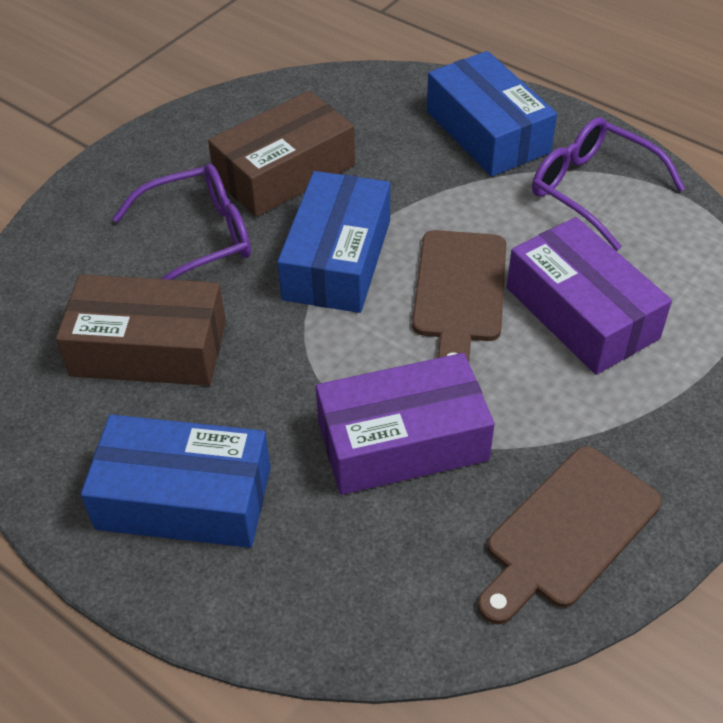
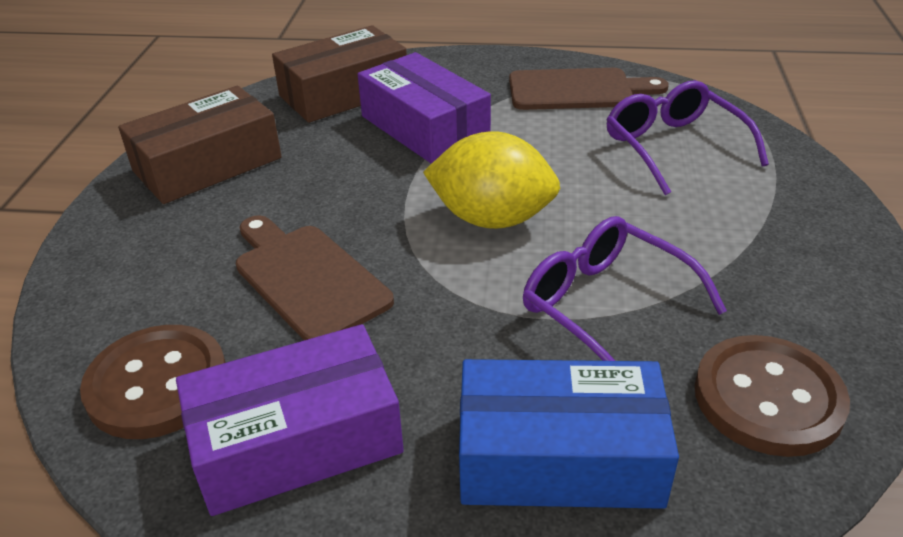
blue box: 3 -> 1
brown button: 0 -> 2
yellow lemon: 0 -> 1

